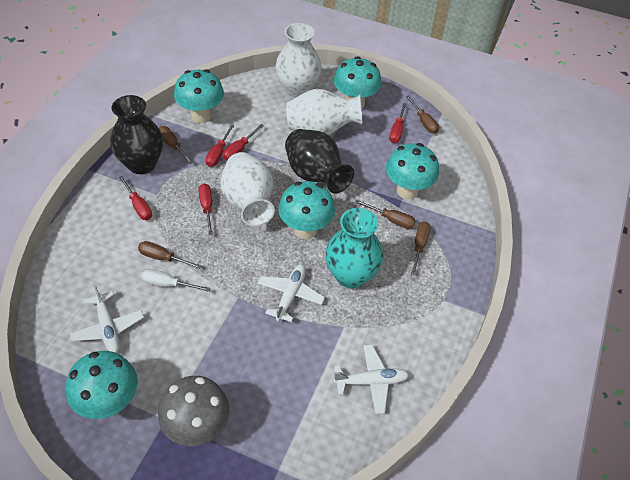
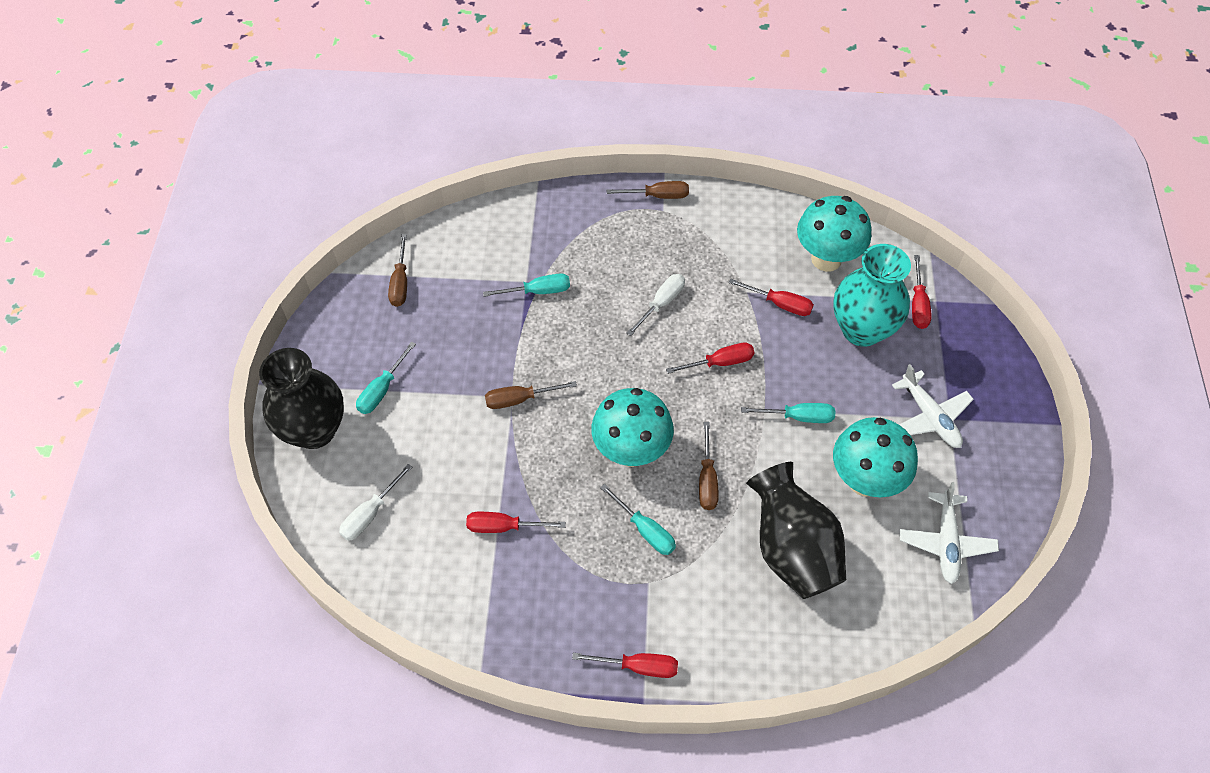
brown screwdriver: 5 -> 4
grey mushroom: 1 -> 0
turquoise mushroom: 5 -> 3
turquoise screwdriver: 0 -> 4
white plane: 3 -> 2
white screwdriver: 1 -> 2
white vase: 3 -> 0

